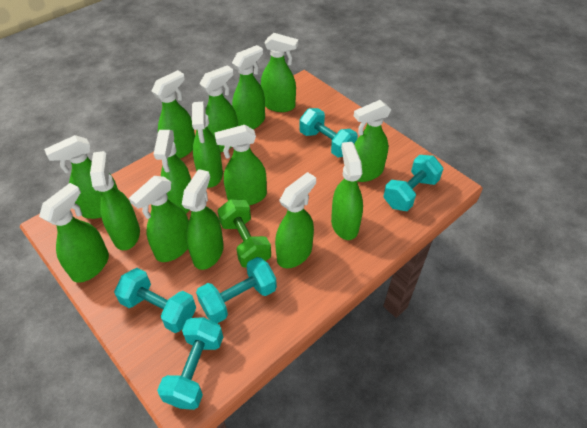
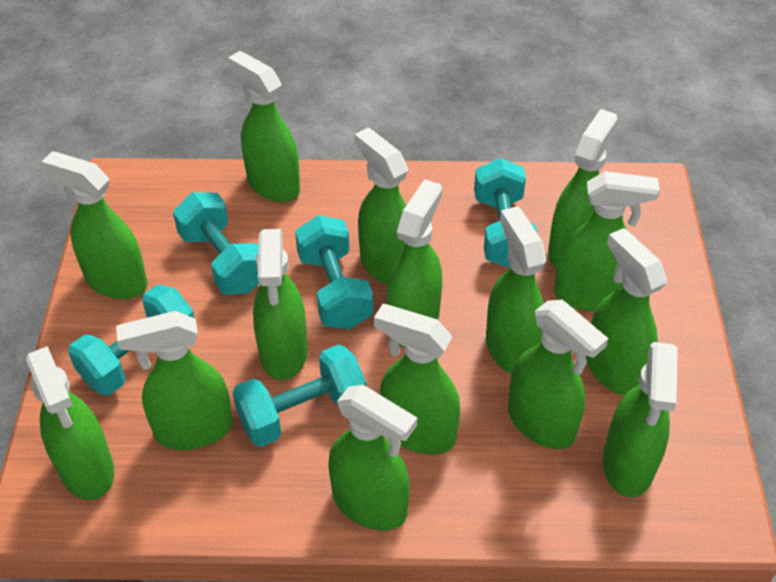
green dumbbell: 1 -> 0

